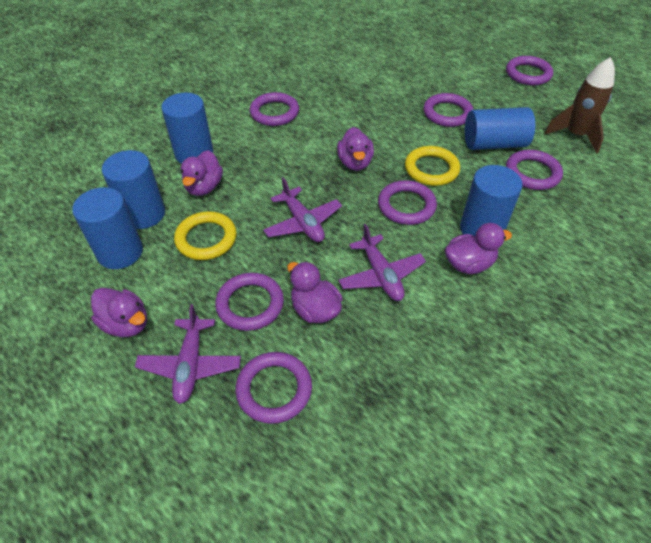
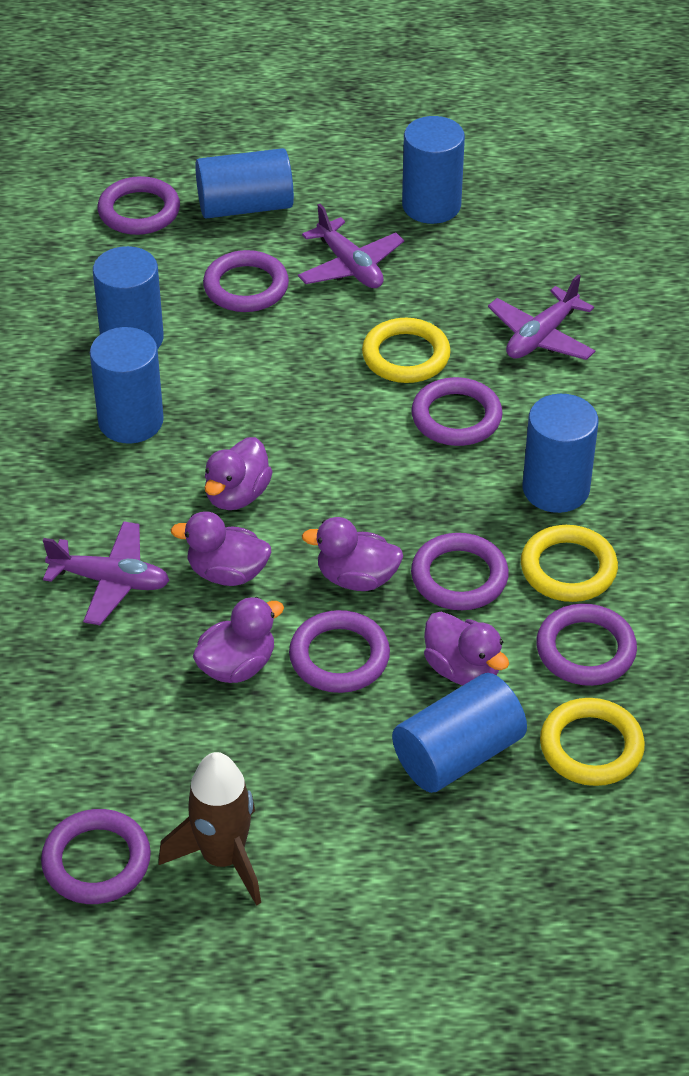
blue cylinder: 5 -> 6
yellow ring: 2 -> 3

